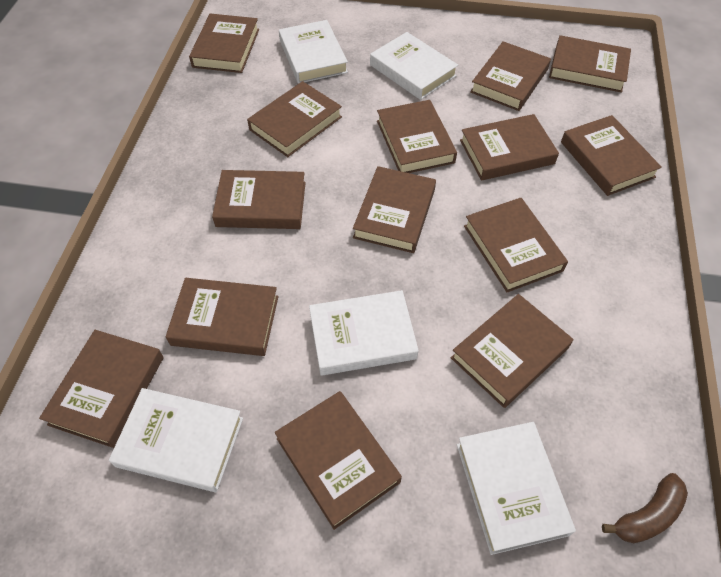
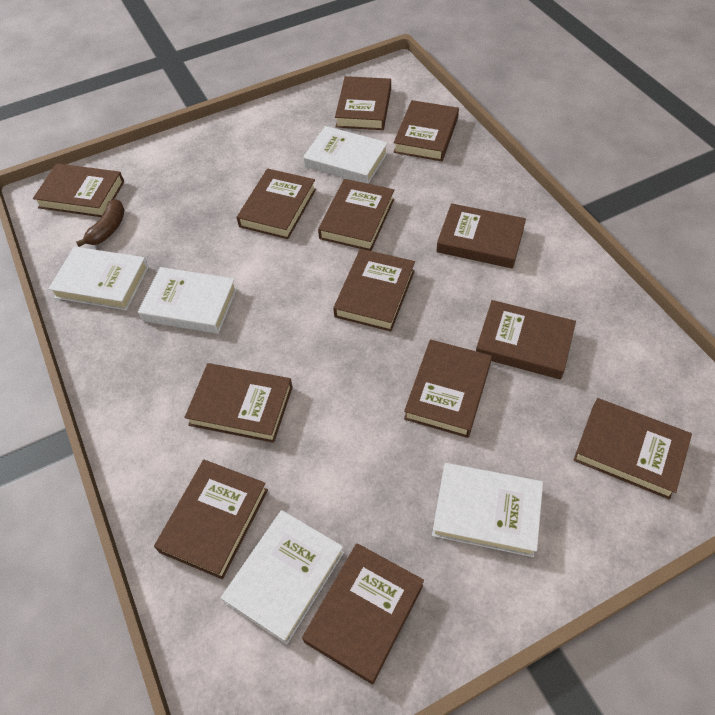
brown book: 14 -> 13

